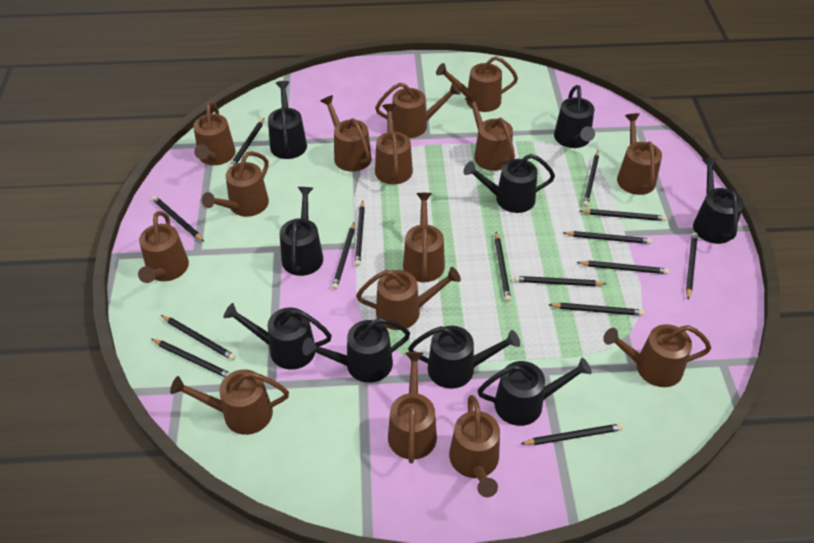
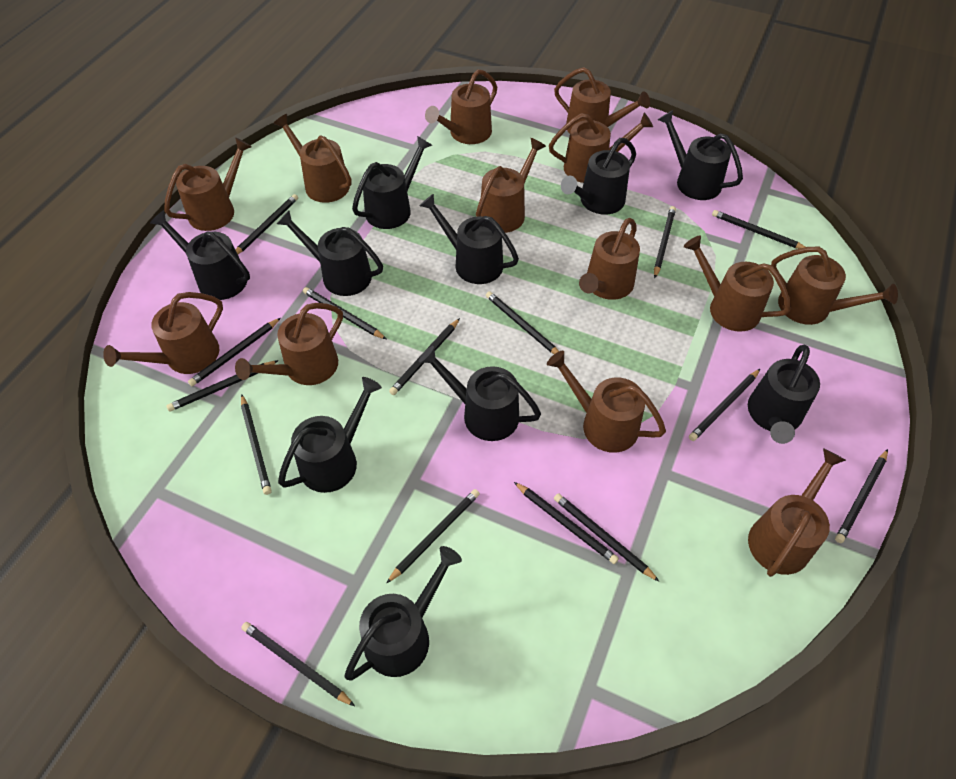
black watering can: 9 -> 10
brown watering can: 15 -> 13

